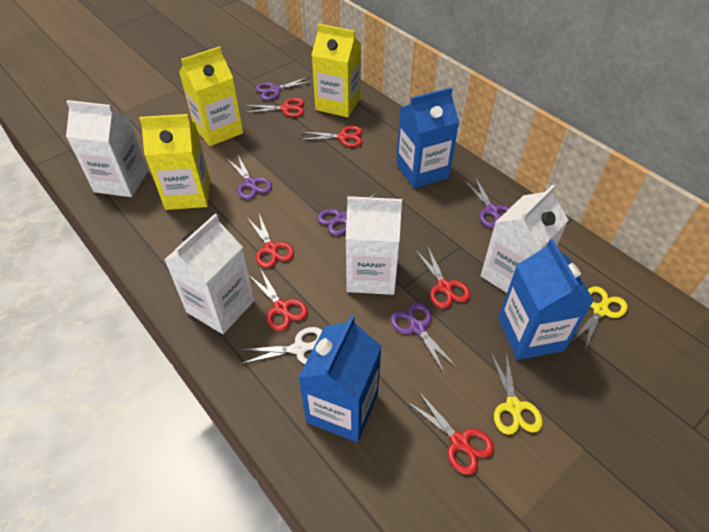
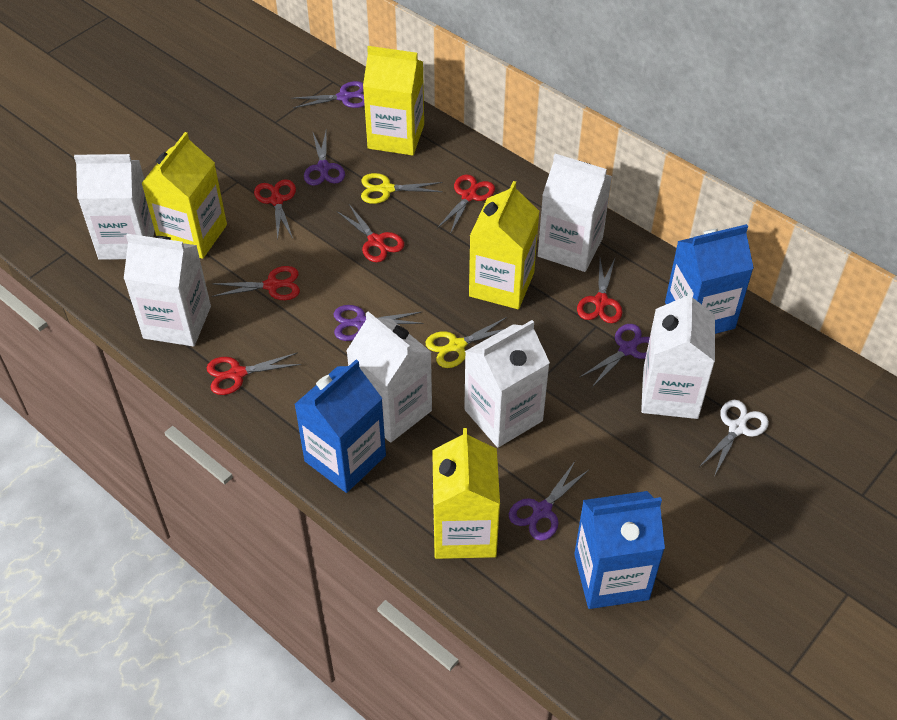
white carton: 4 -> 6
yellow carton: 3 -> 4

